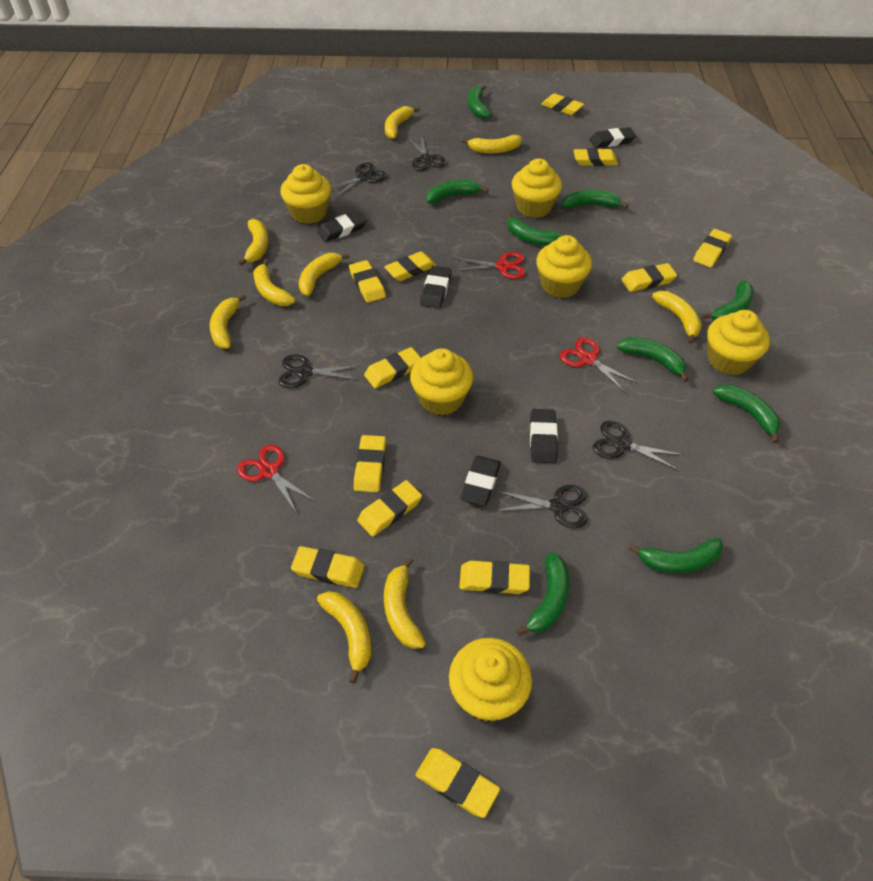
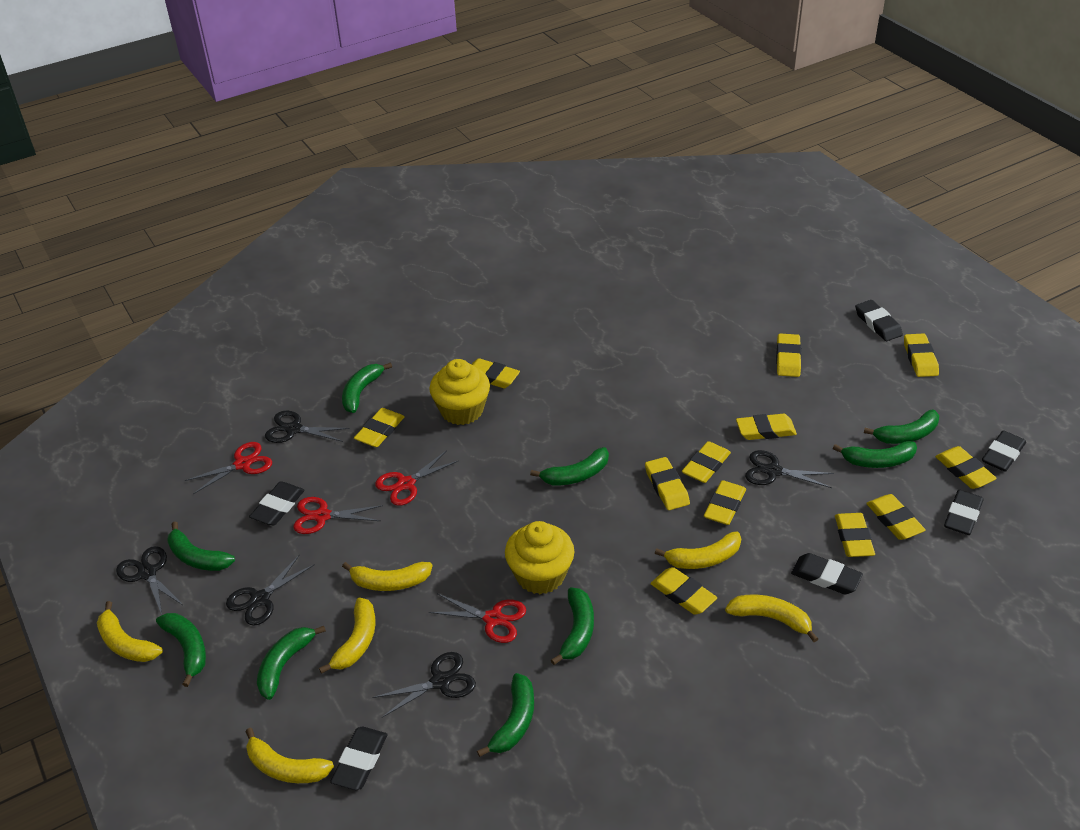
black eraser: 5 -> 6
red scissors: 3 -> 4
yellow banana: 9 -> 6
yellow cupcake: 6 -> 2

